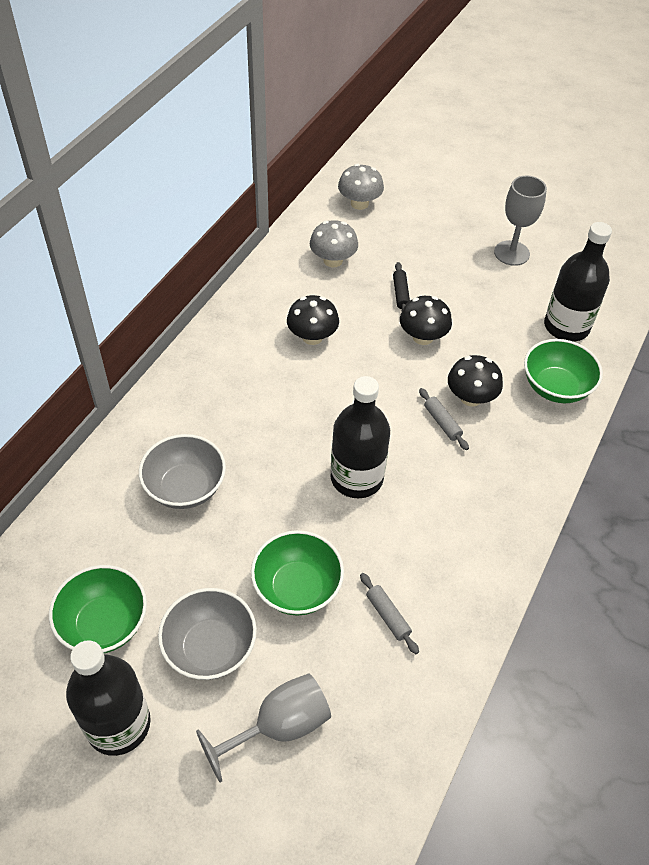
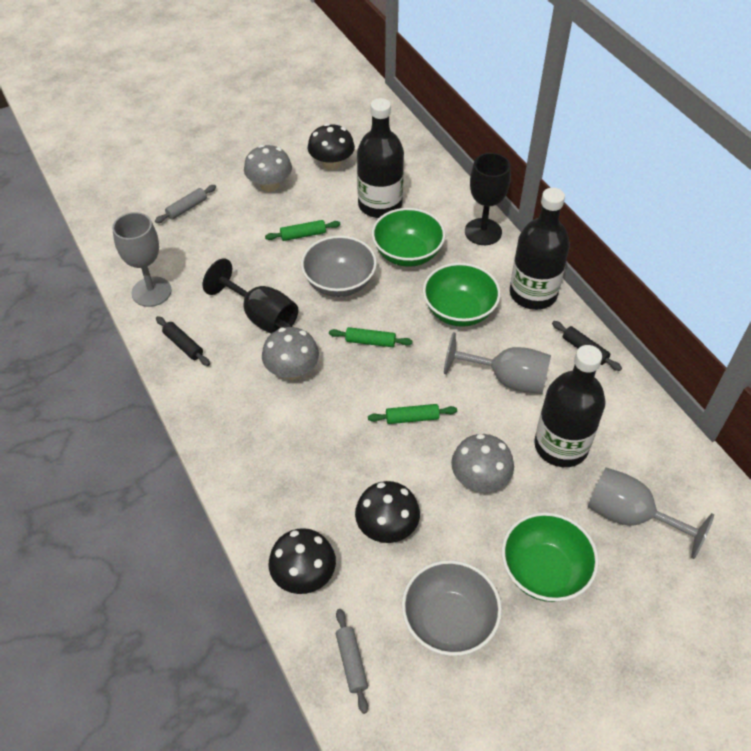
black goblet: 0 -> 2
black rolling pin: 1 -> 2
green rolling pin: 0 -> 3
grey goblet: 2 -> 3
grey mushroom: 2 -> 3

